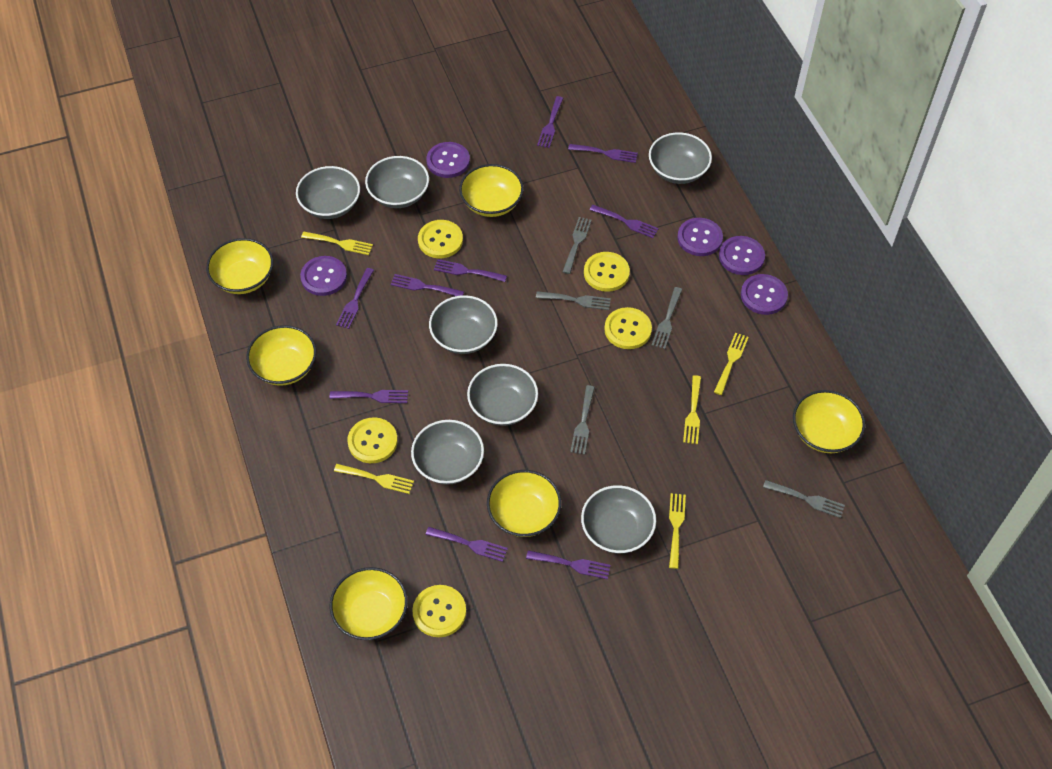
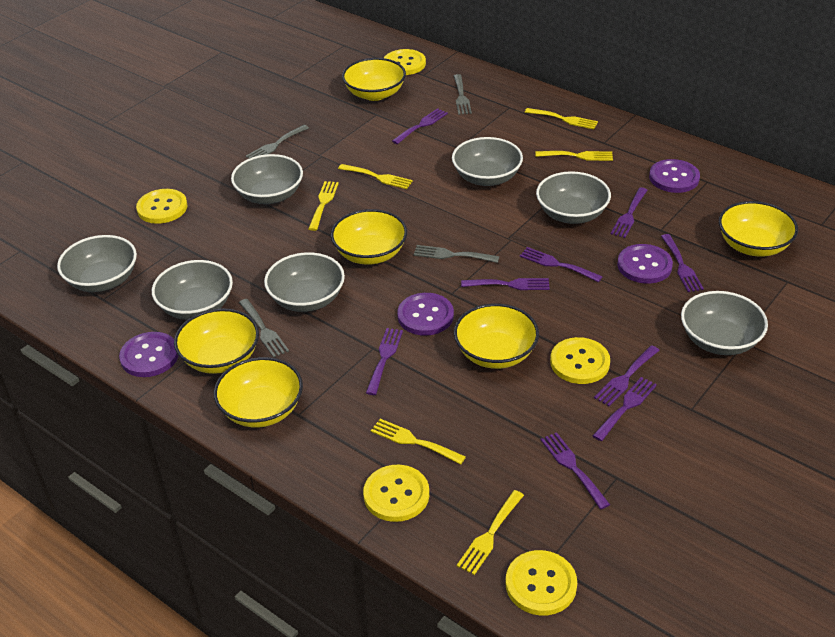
grey fork: 5 -> 4
purple button: 5 -> 4
yellow fork: 5 -> 6

